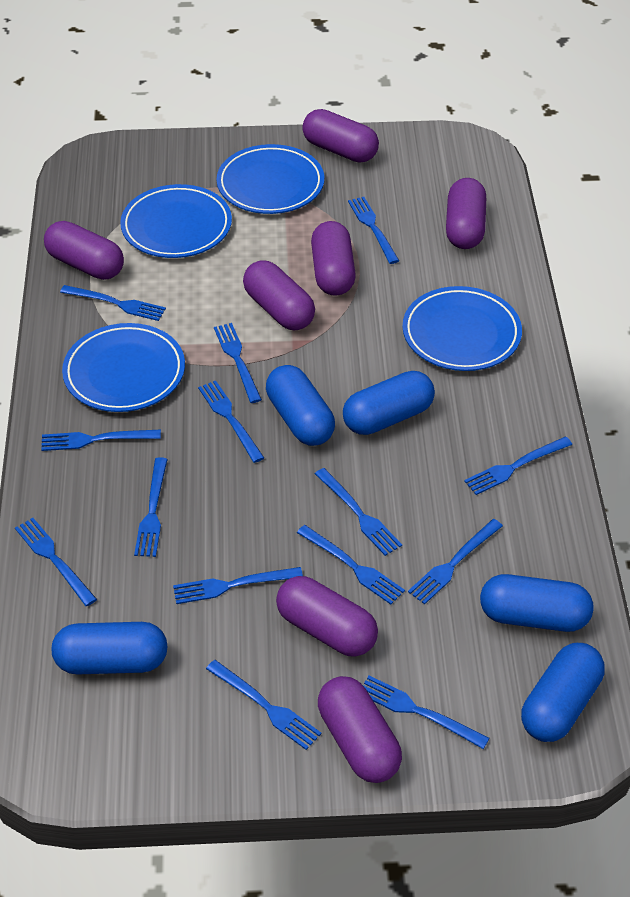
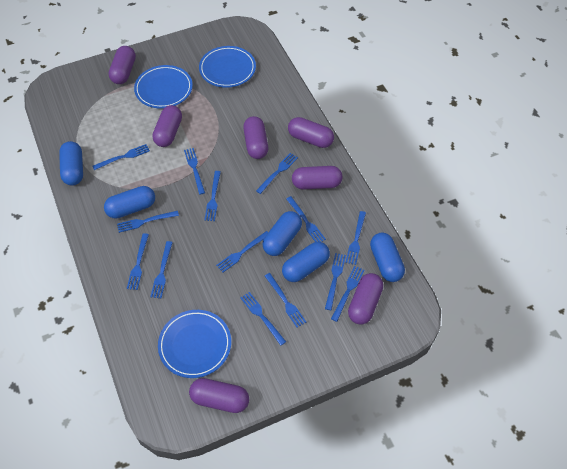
blue plate: 4 -> 3

